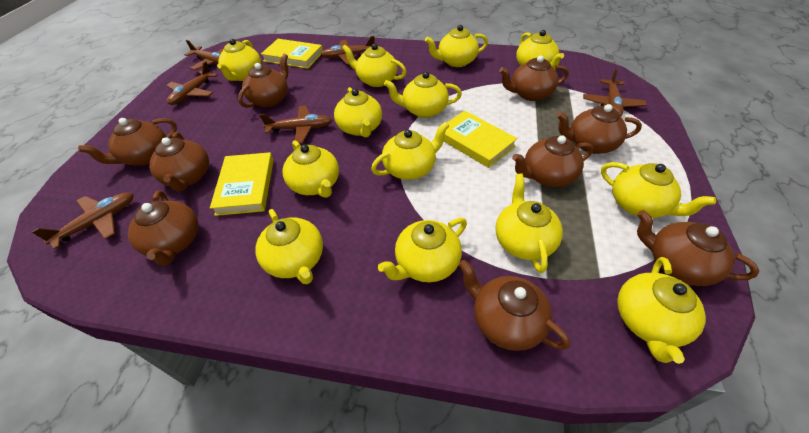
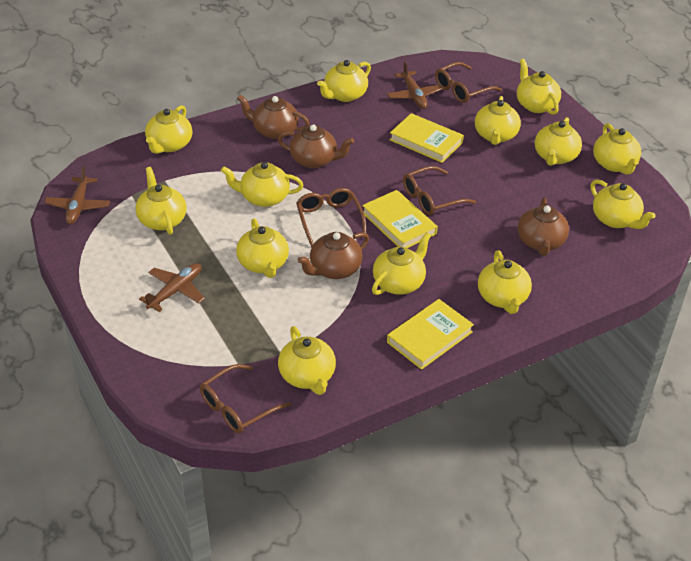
brown glasses: 0 -> 4
brown plane: 6 -> 3
brown teapot: 9 -> 4

